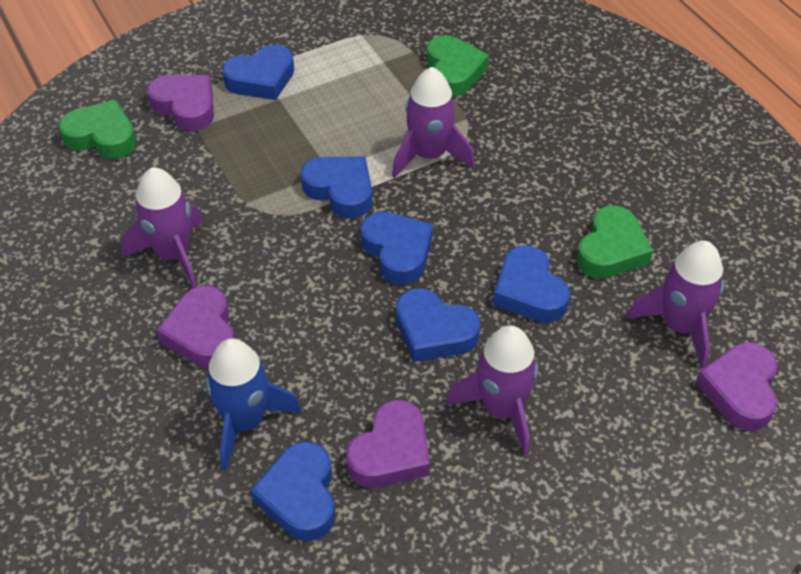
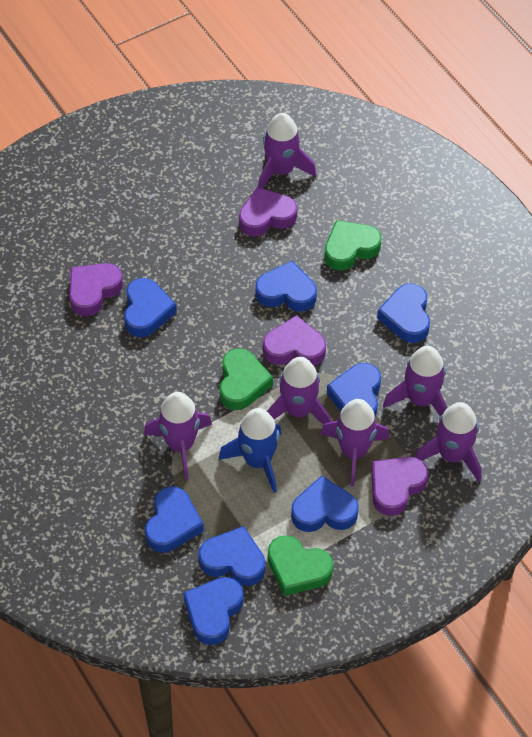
blue heart: 6 -> 8
purple rocket: 4 -> 6

